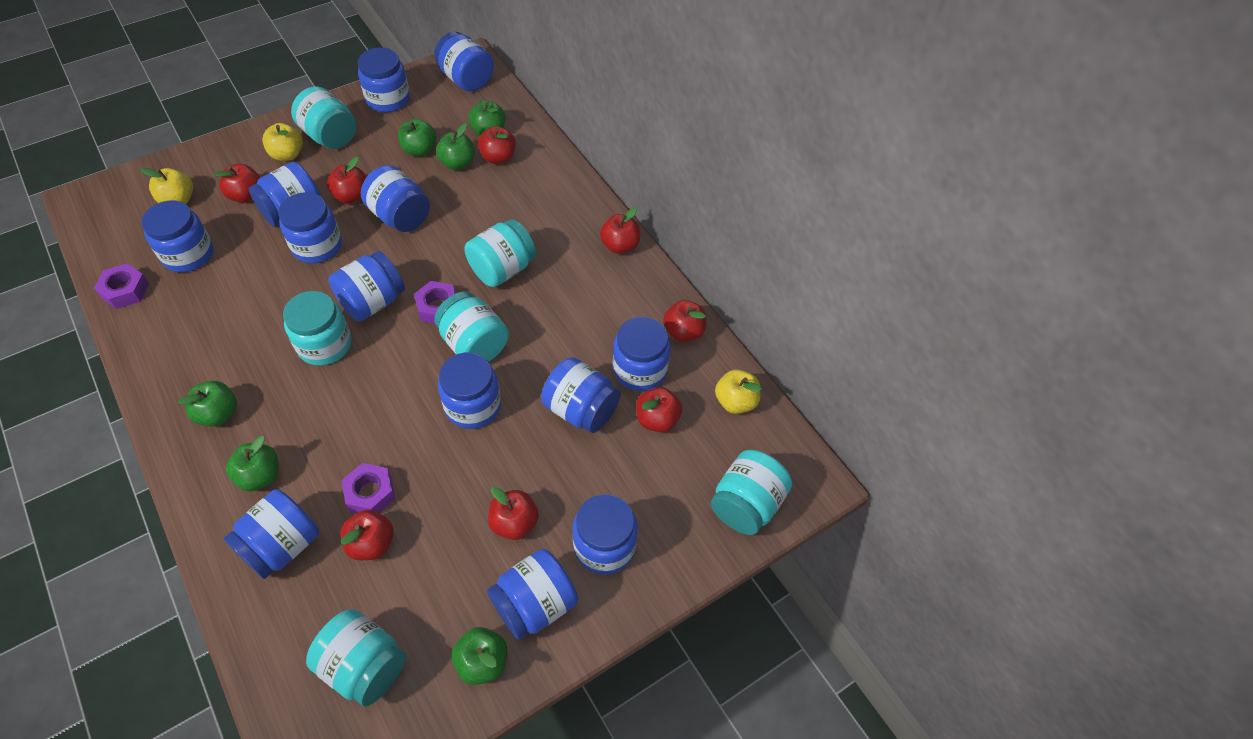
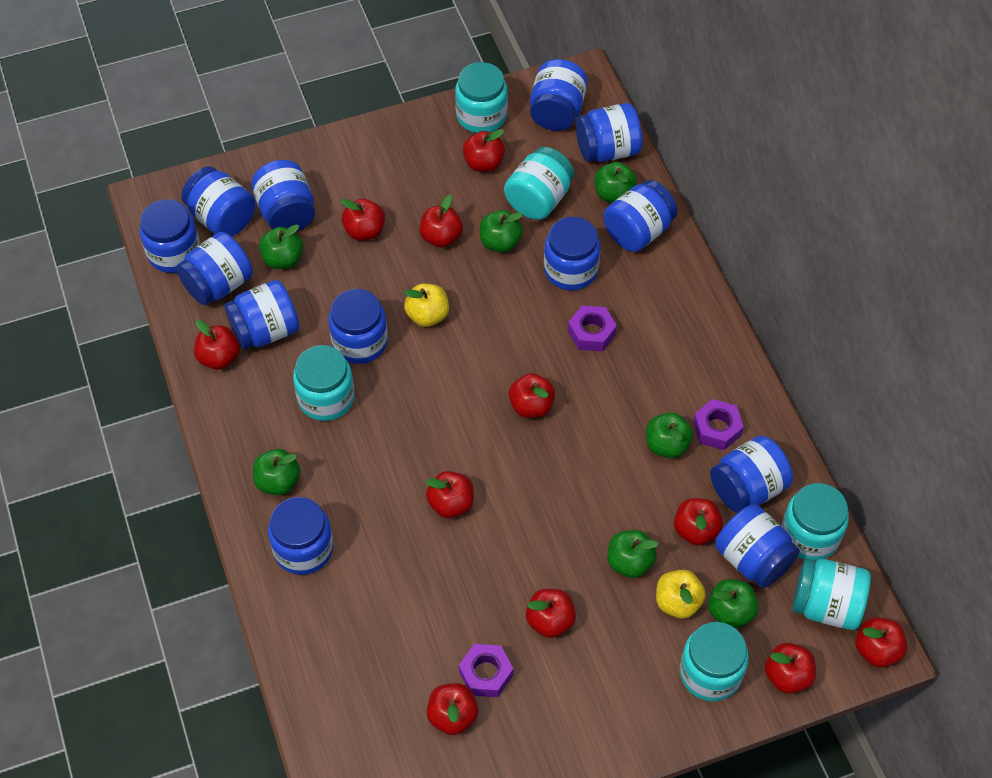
green apple: 6 -> 7
red apple: 8 -> 11
yellow apple: 3 -> 2

